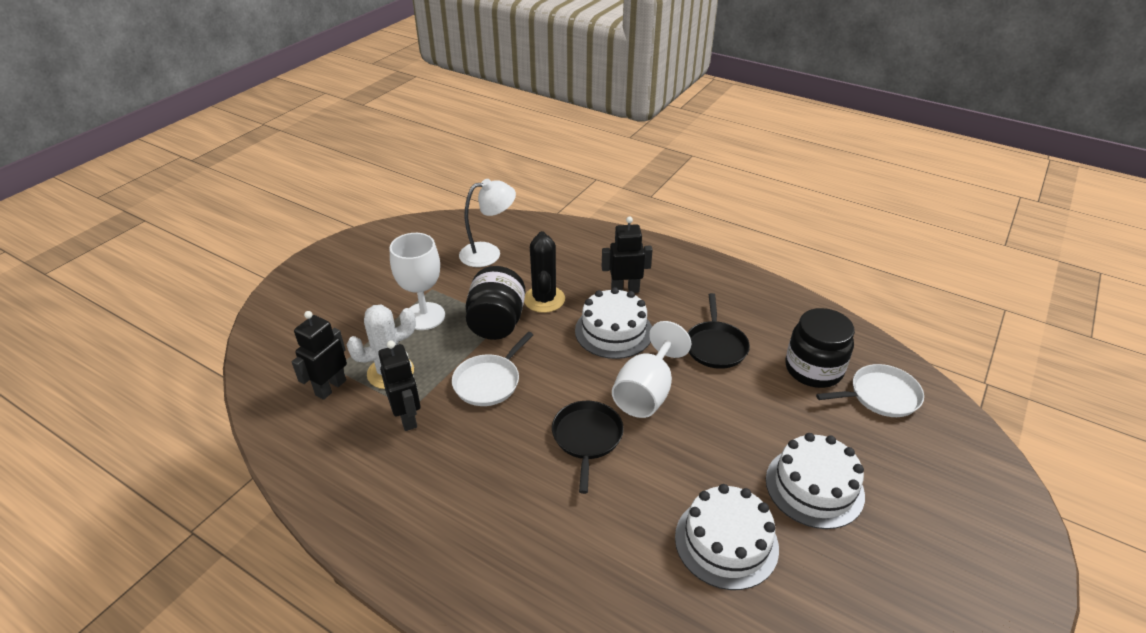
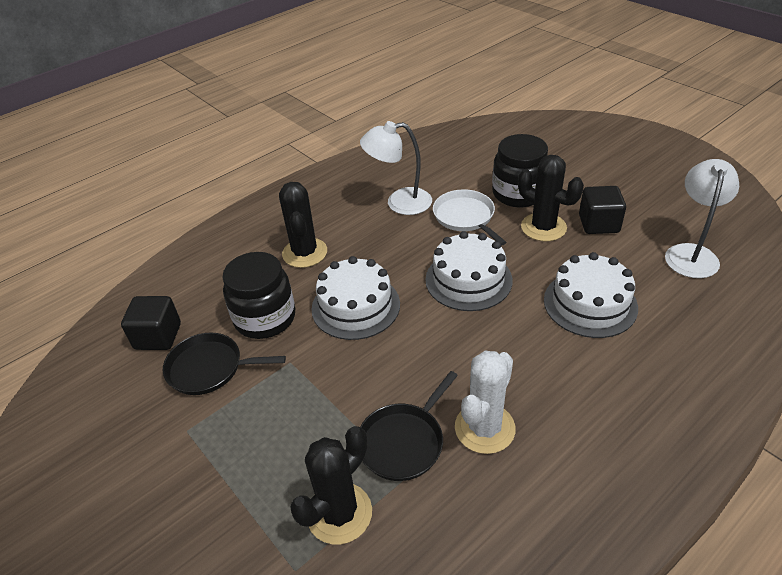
black cactus: 1 -> 3
black cube: 0 -> 2
black robot: 3 -> 0
white goblet: 2 -> 0
white lamp: 1 -> 2
white pan: 2 -> 1

